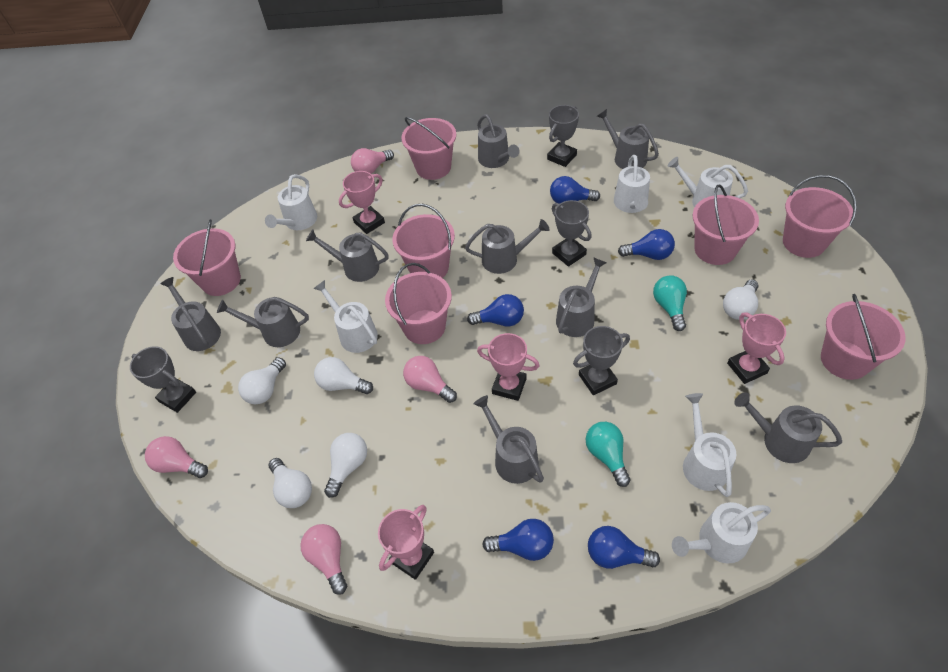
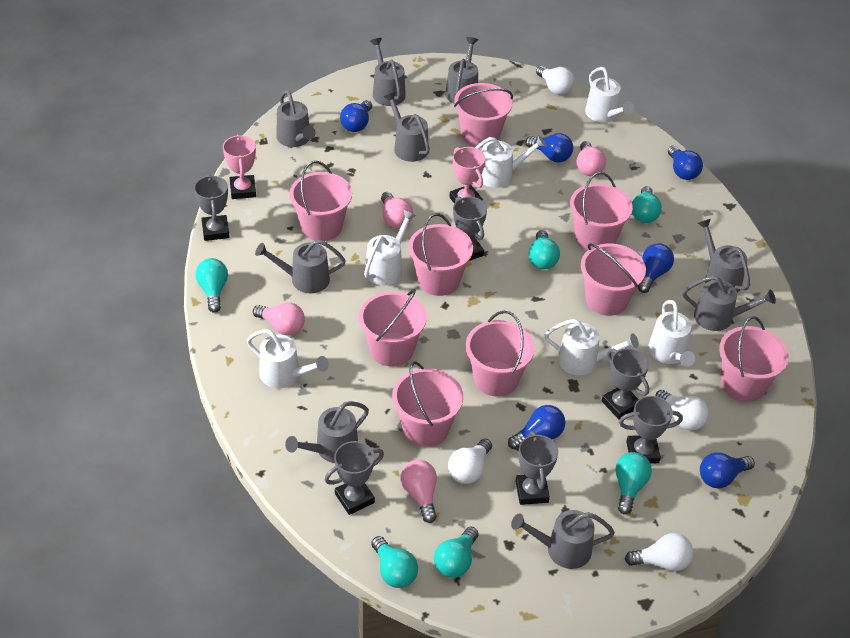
blue light bulb: 5 -> 6
grey trophy: 4 -> 6
pink bucket: 7 -> 9
pink trophy: 4 -> 2
turquoise light bulb: 2 -> 6
white light bulb: 5 -> 4

